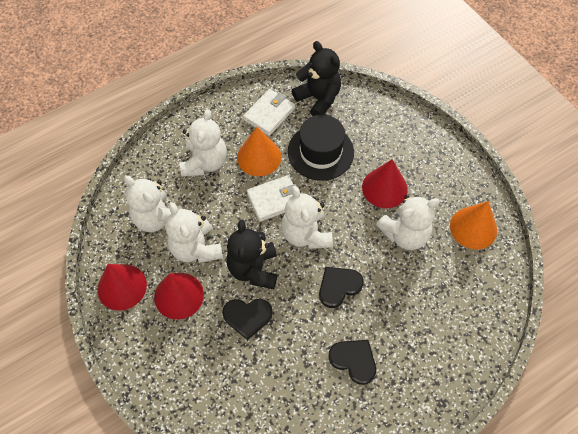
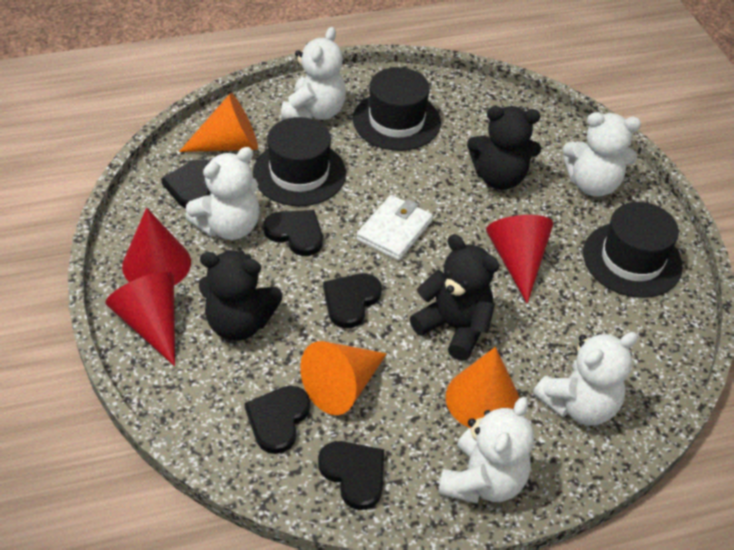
black hat: 1 -> 3
black heart: 3 -> 5
black teddy bear: 2 -> 3
orange cone: 2 -> 3
white wallet: 2 -> 1

